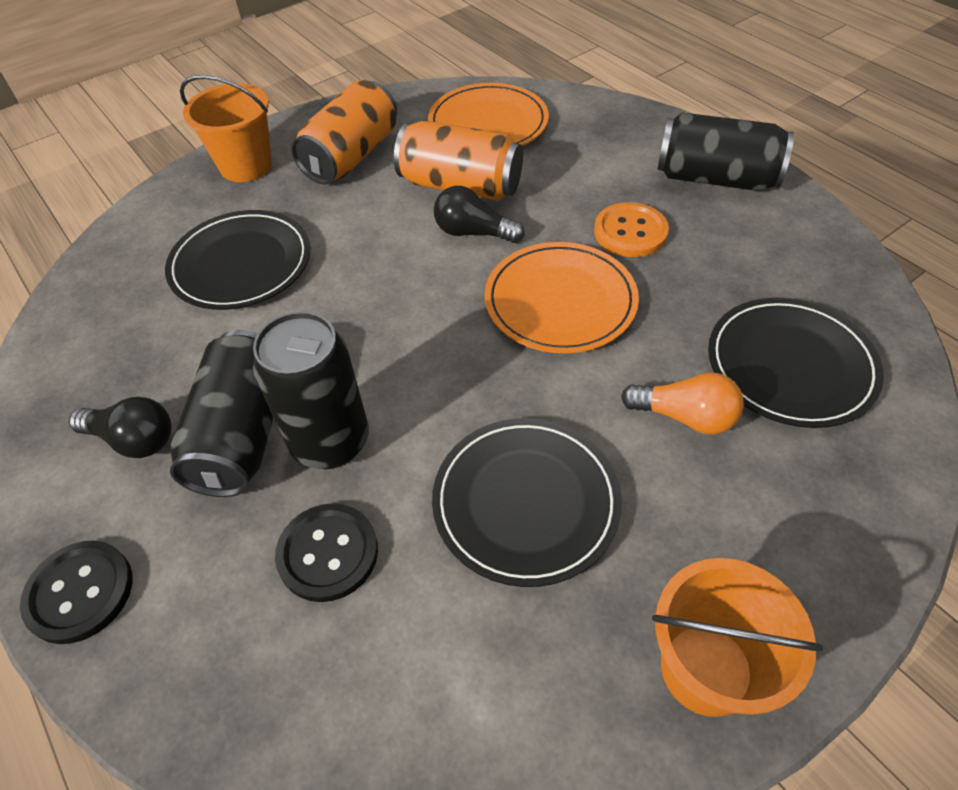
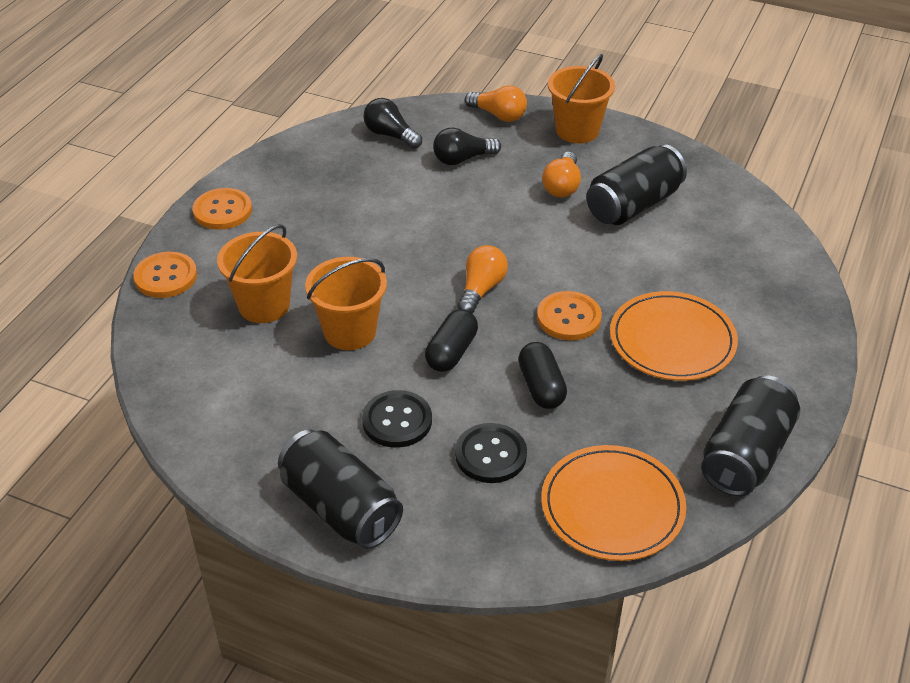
black capsule: 0 -> 2
black plate: 3 -> 0
orange bucket: 2 -> 3
orange button: 1 -> 3
orange can: 2 -> 0
orange light bulb: 1 -> 3

